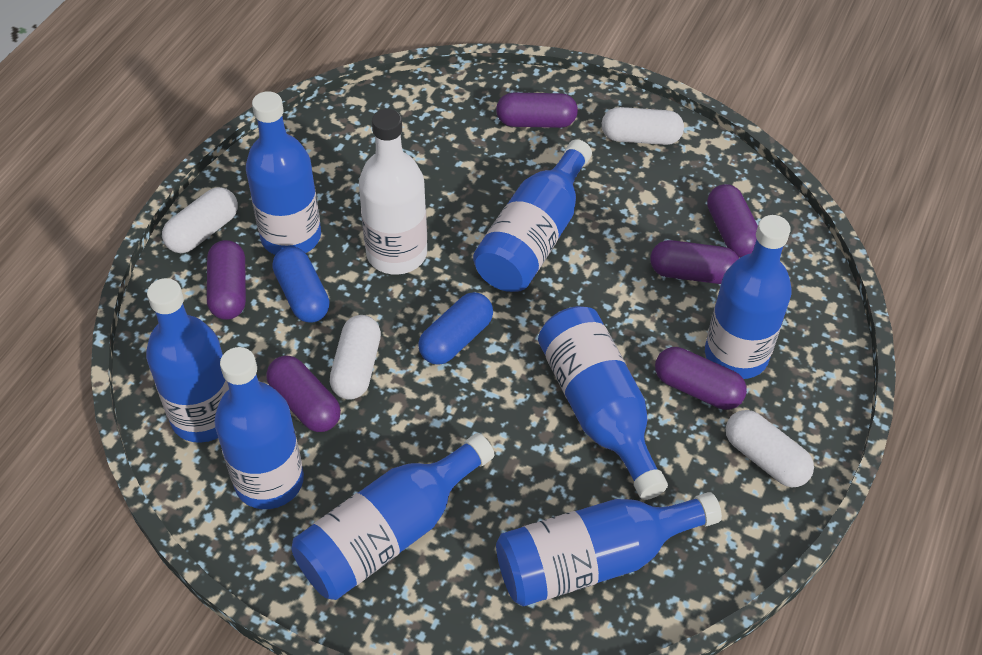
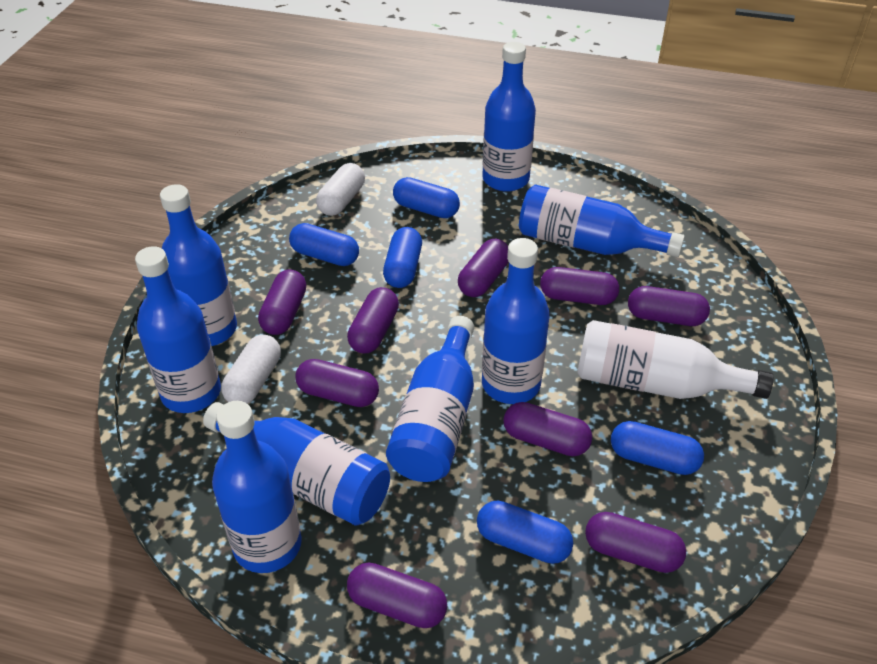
blue capsule: 2 -> 5
purple capsule: 6 -> 9
white capsule: 4 -> 2

